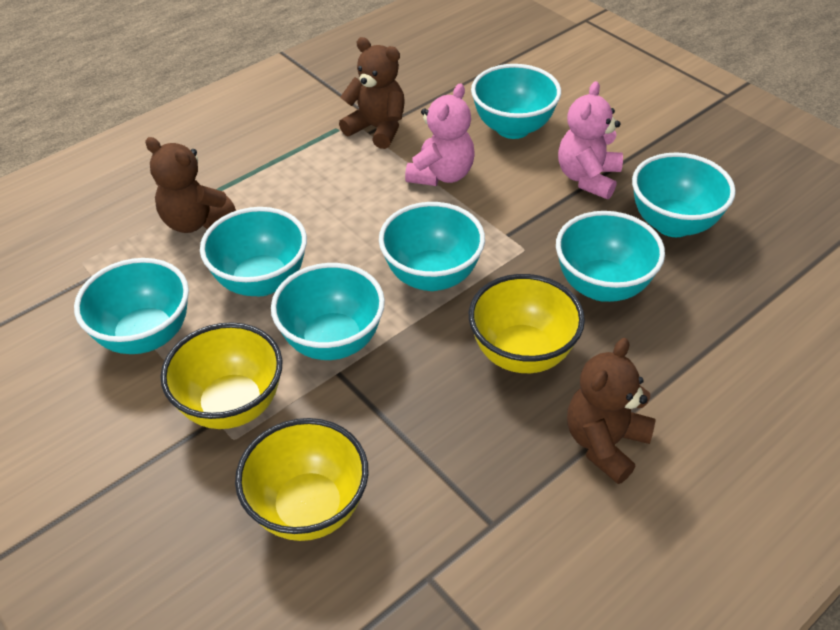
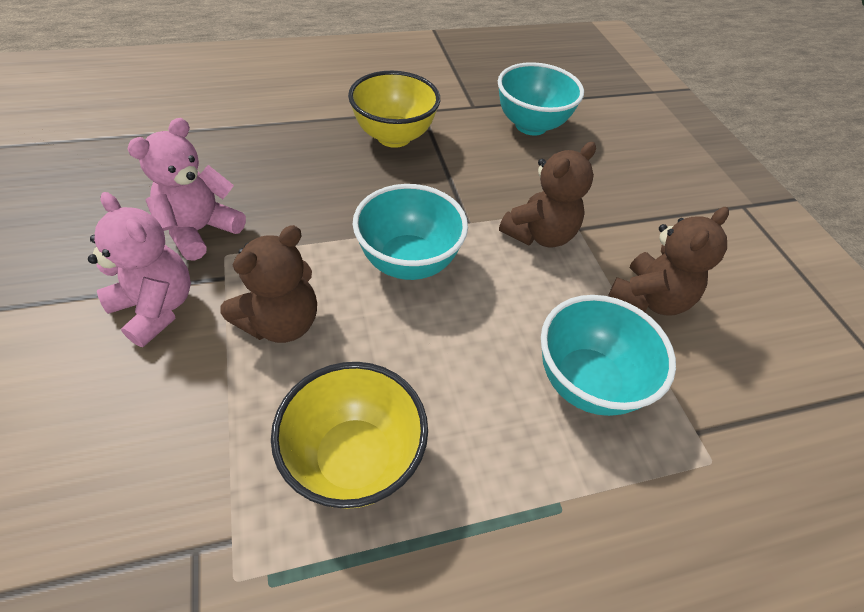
turquoise bowl: 7 -> 3
yellow bowl: 3 -> 2

